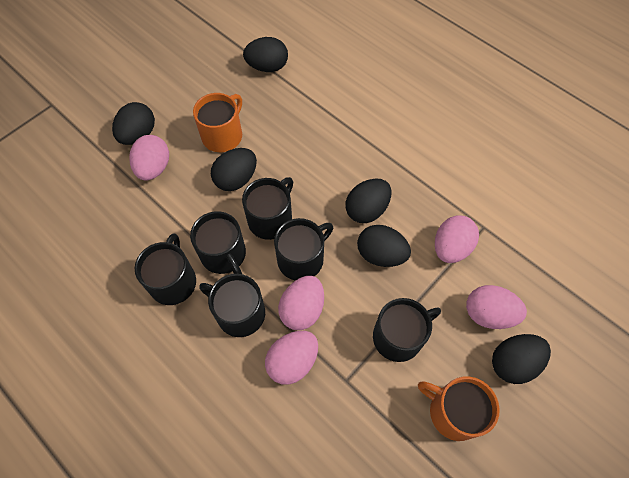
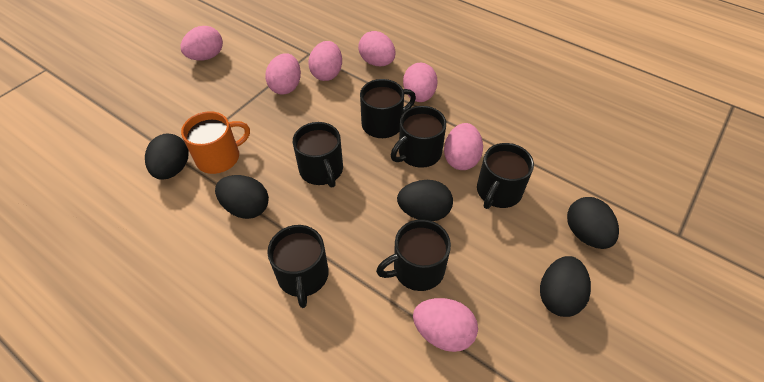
black egg: 6 -> 5
orange mug: 2 -> 1
pink egg: 5 -> 7

